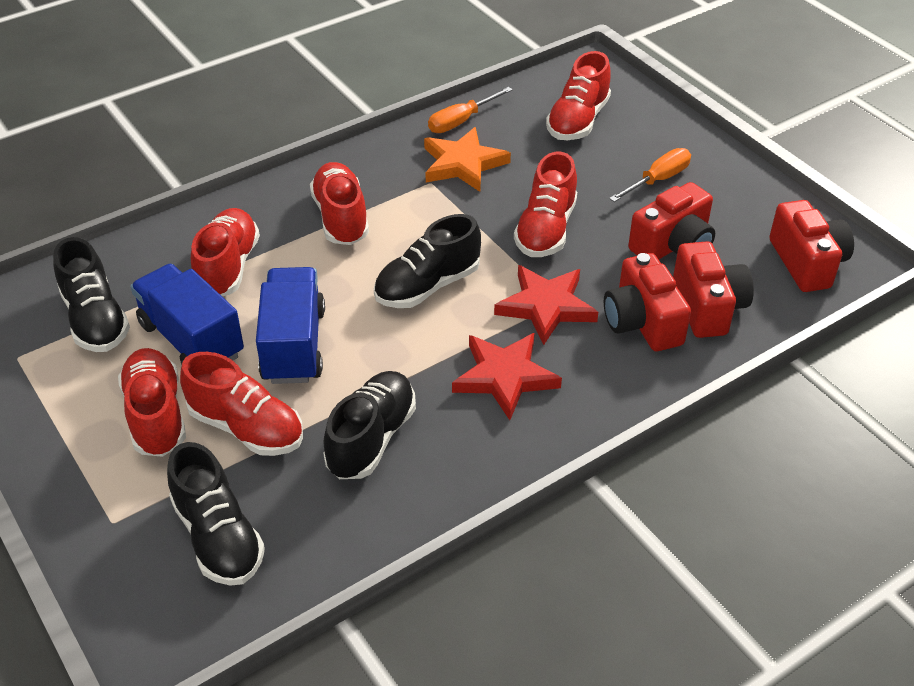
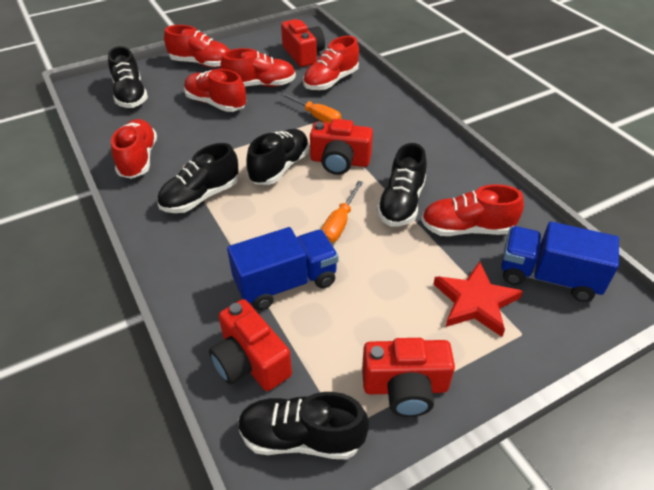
black shoe: 4 -> 5
orange star: 1 -> 0
red star: 2 -> 1

